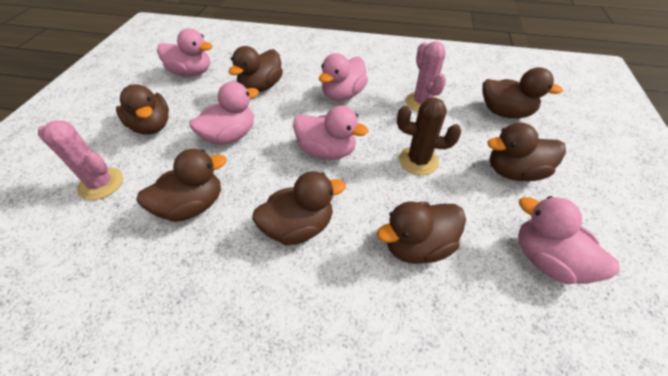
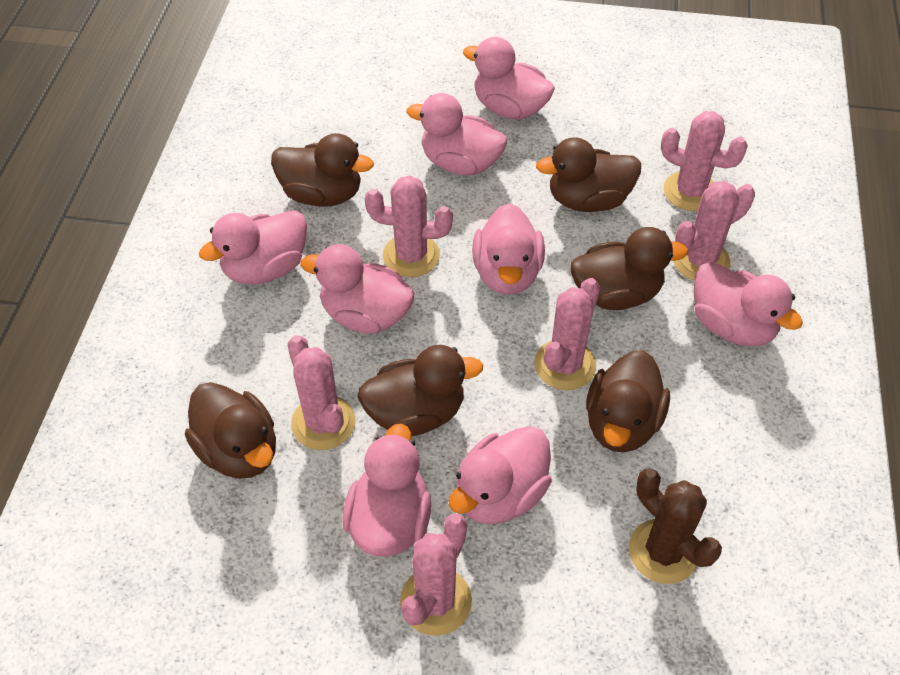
brown duck: 7 -> 6
pink cactus: 2 -> 6
pink duck: 5 -> 8

